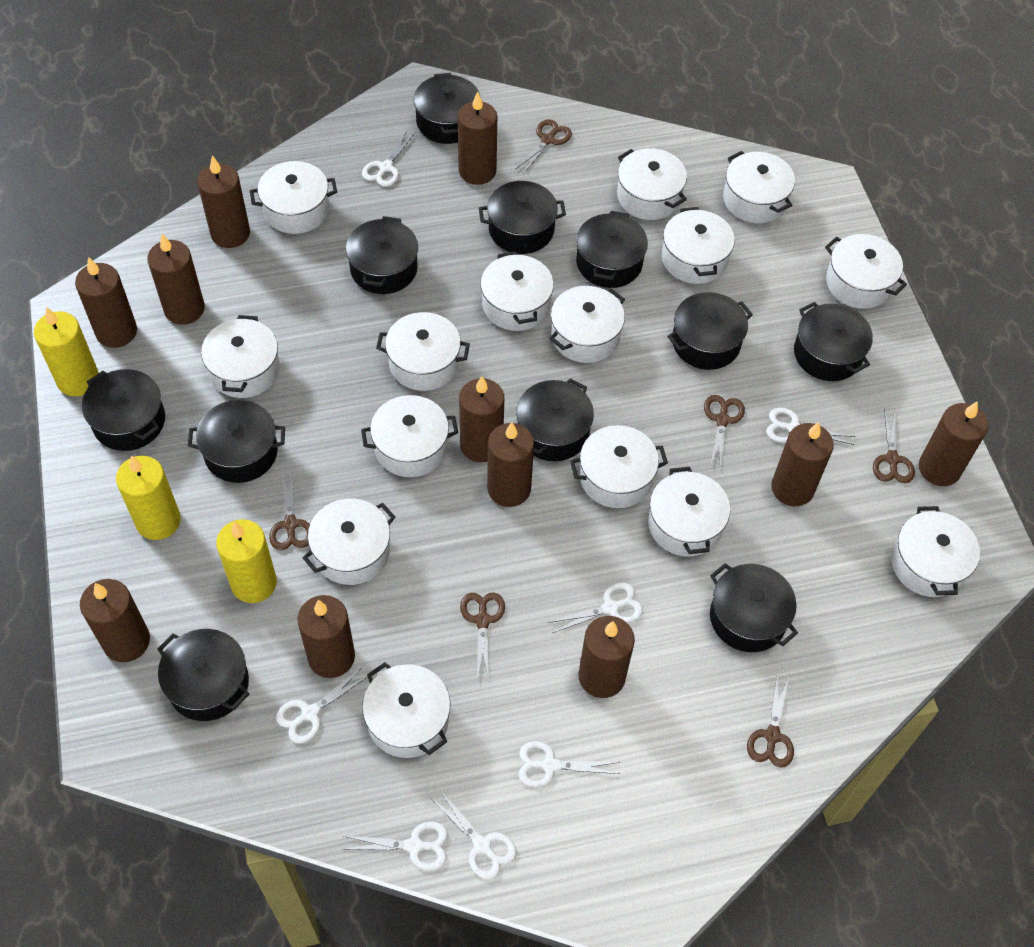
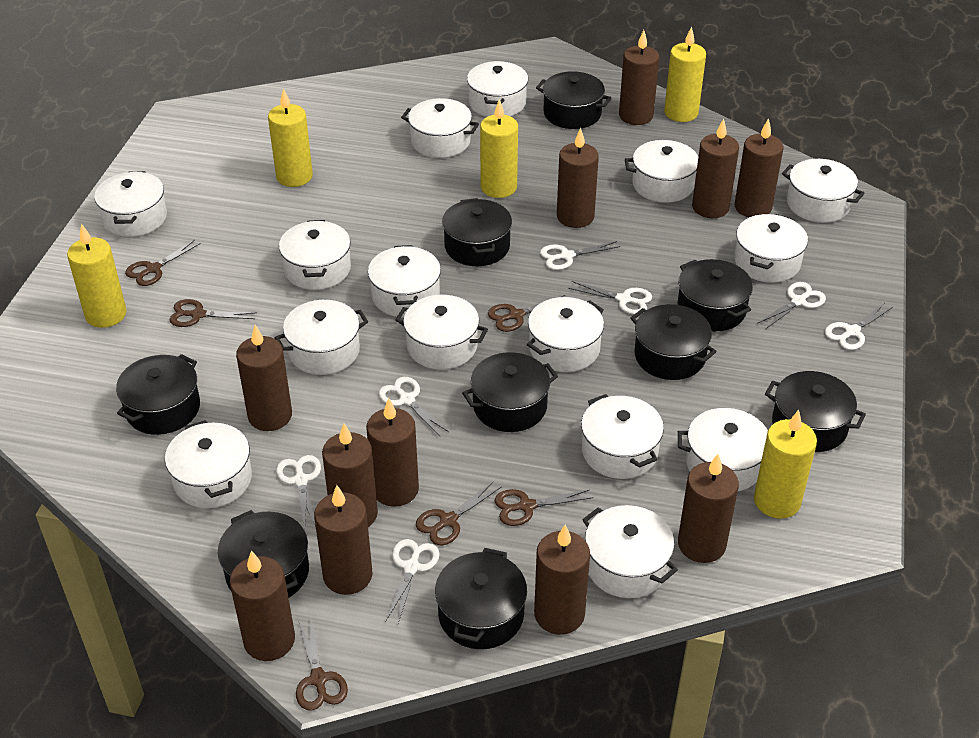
black pot: 11 -> 9
yellow candle: 3 -> 5

